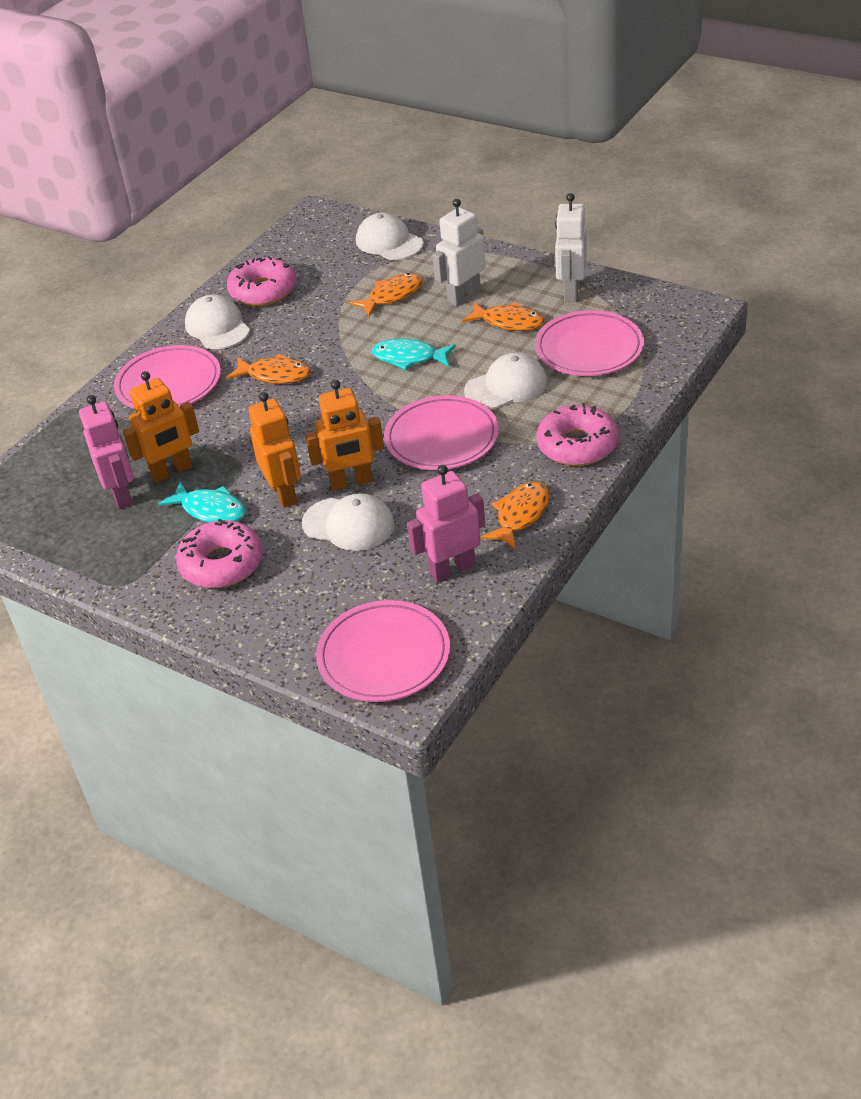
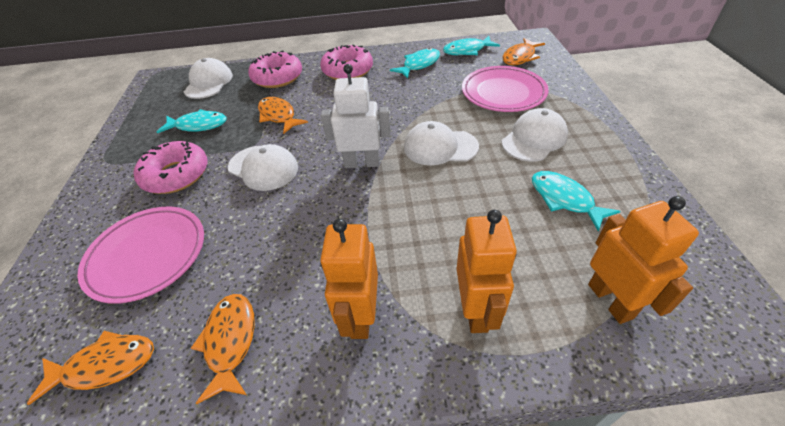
pink plate: 4 -> 2
pink robot: 2 -> 0
turquoise fish: 2 -> 4
white robot: 2 -> 1

